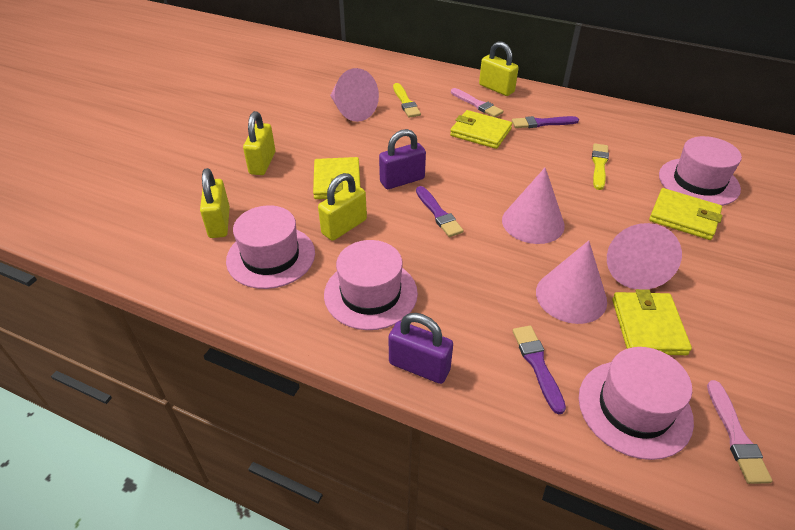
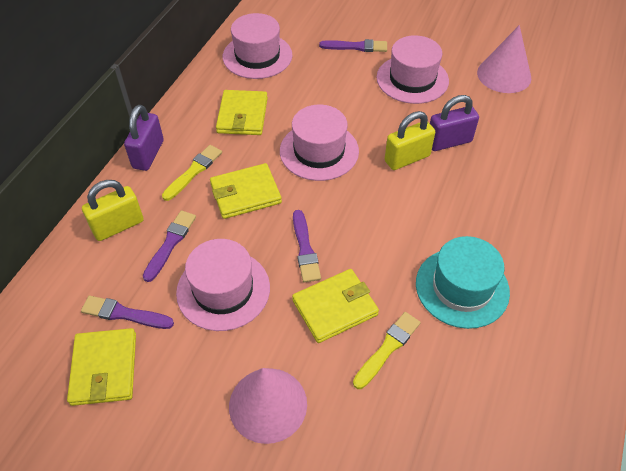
pink brush: 2 -> 0
pink cone: 4 -> 2
purple brush: 3 -> 4
turquoise hat: 0 -> 1
yellow padlock: 4 -> 2

